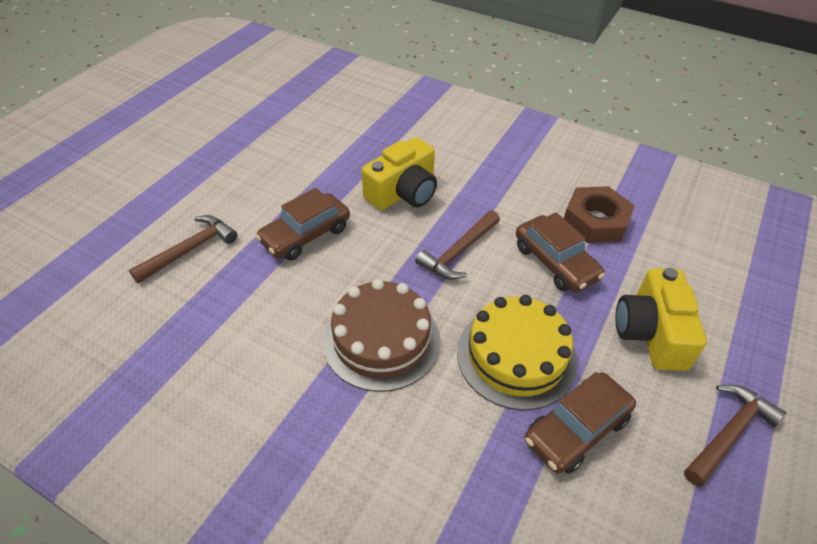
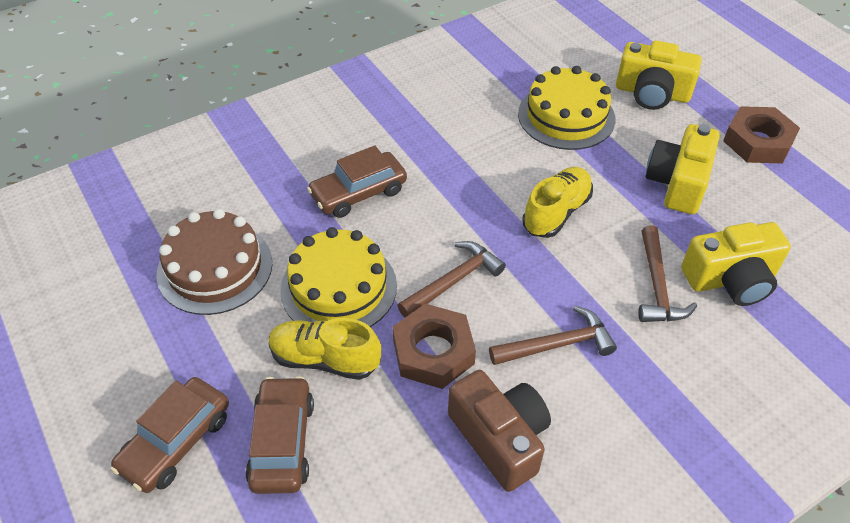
brown camera: 0 -> 1
brown nut: 1 -> 2
yellow cake: 1 -> 2
yellow camera: 2 -> 3
yellow shoe: 0 -> 2

